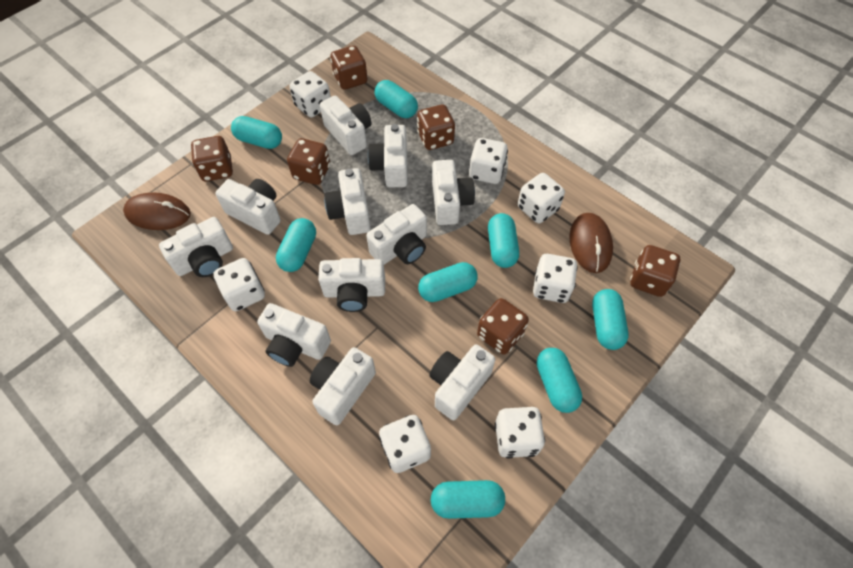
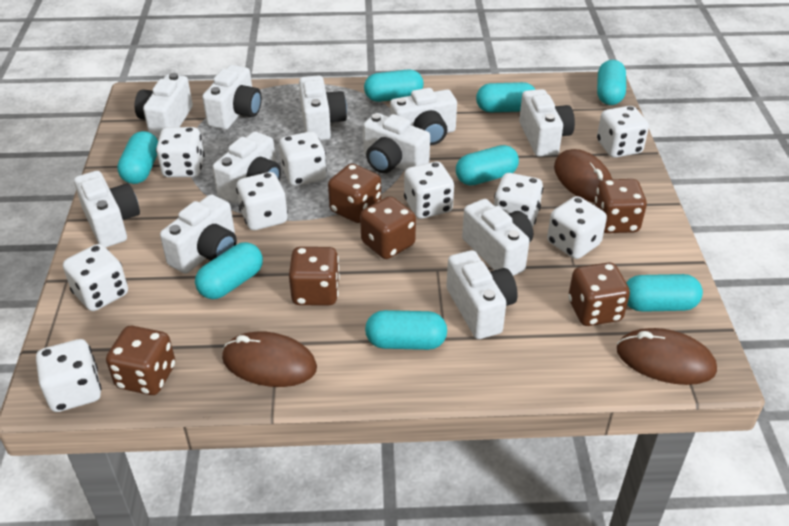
brown mouse: 2 -> 3
white dice: 7 -> 9

